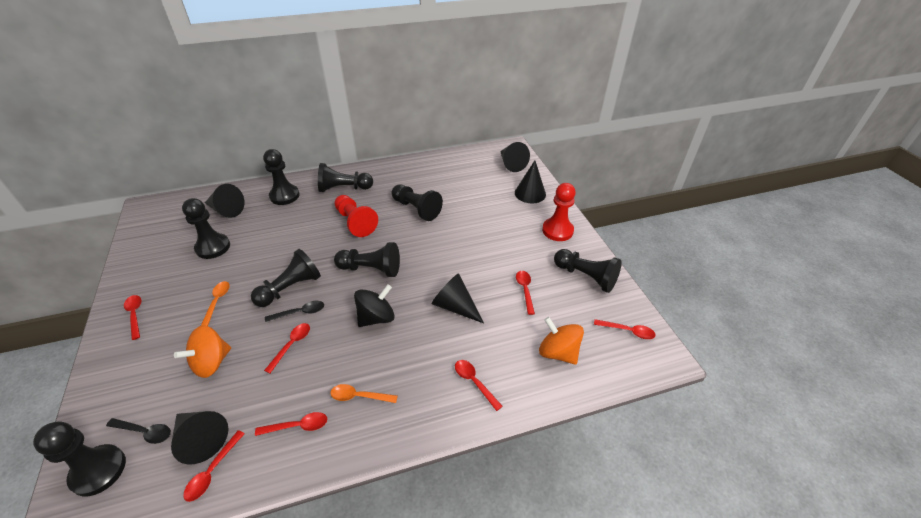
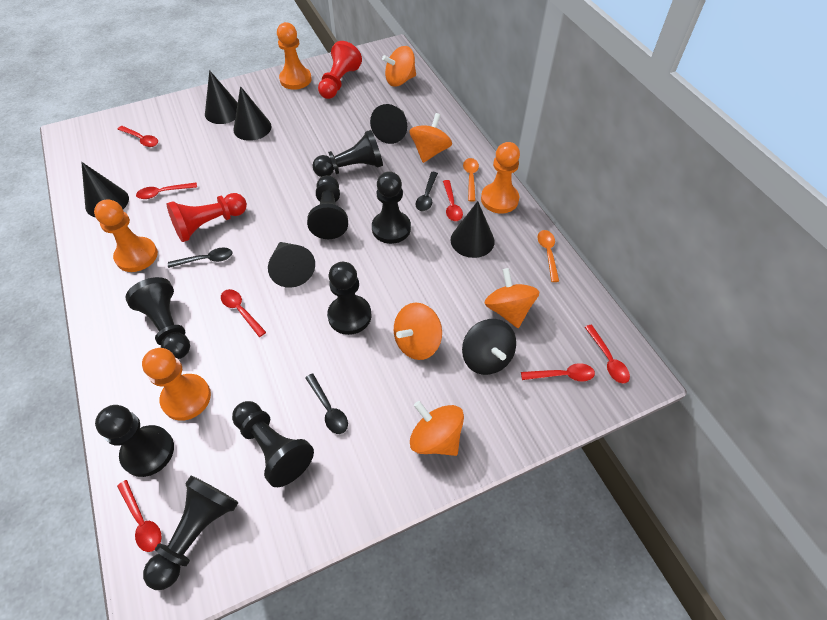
black cone: 5 -> 6
black spoon: 2 -> 3
orange pawn: 0 -> 4
orange spinning top: 2 -> 5

